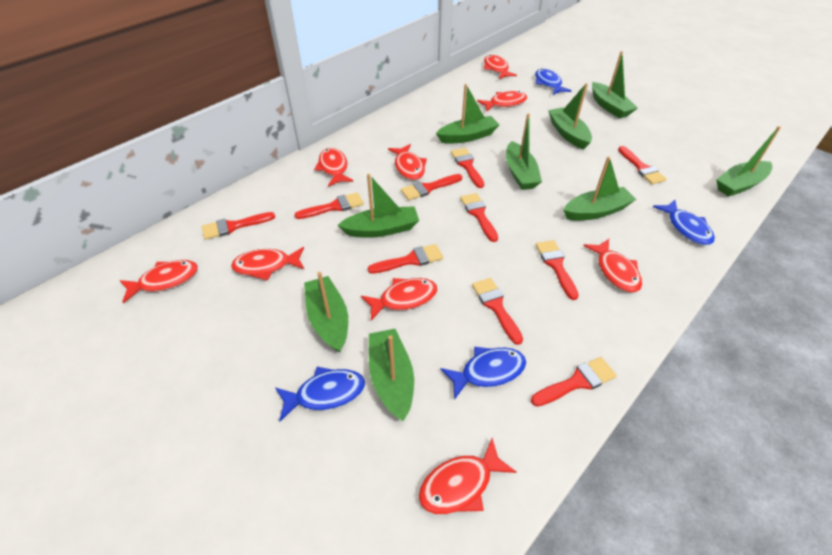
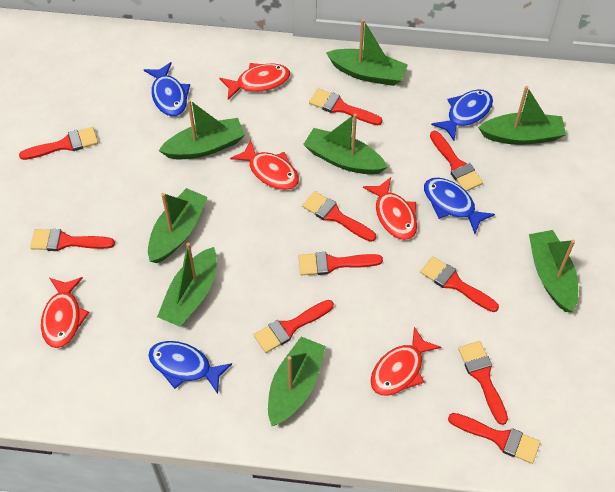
green boat: 9 -> 8
red fish: 9 -> 5

